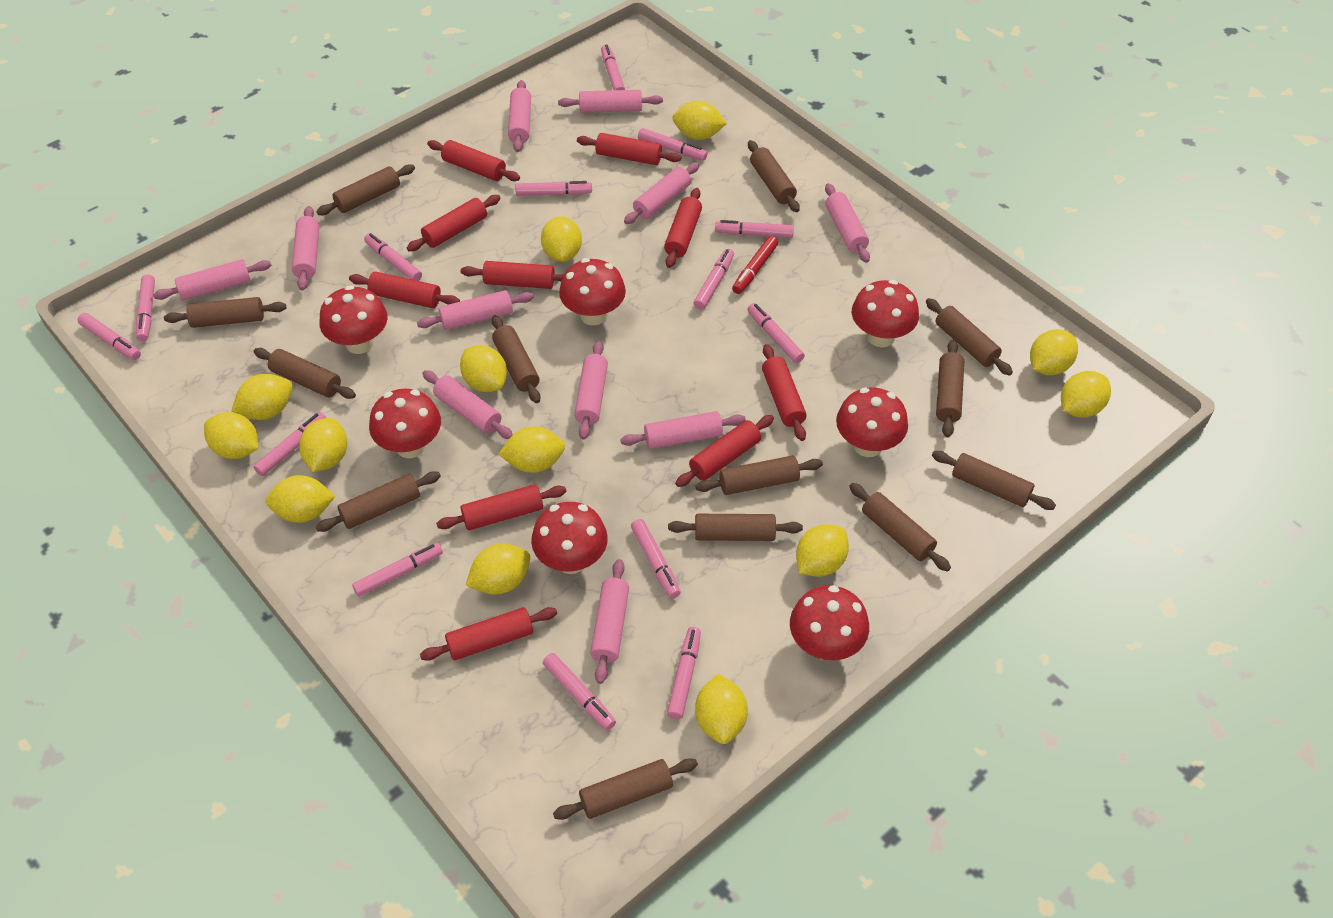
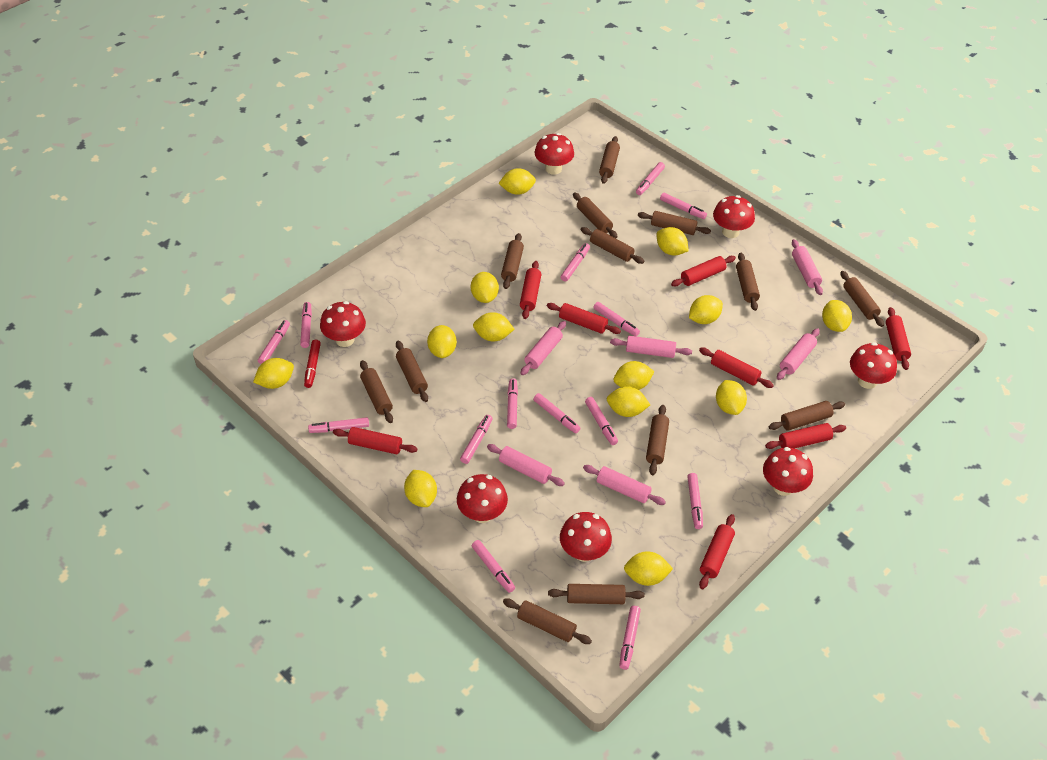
pink rolling pin: 11 -> 6
red rolling pin: 10 -> 8

